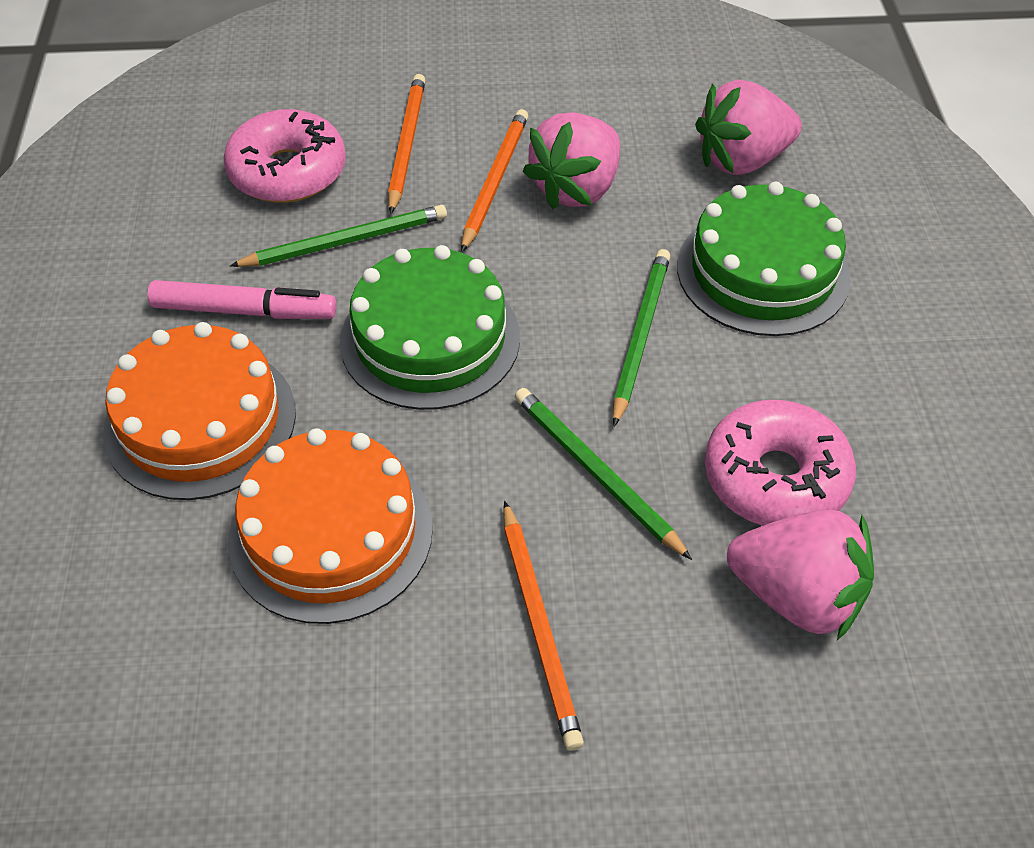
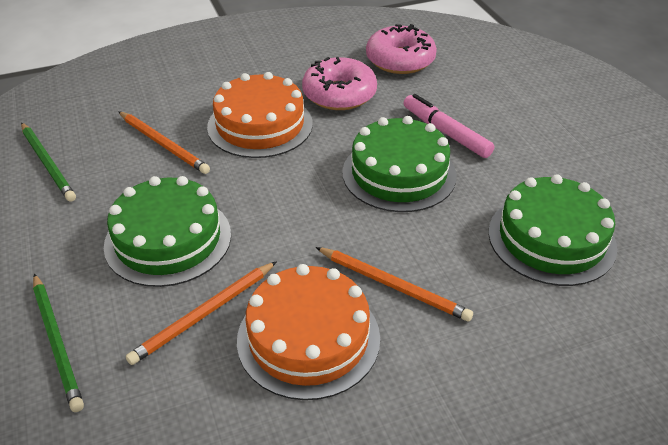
green cake: 2 -> 3
green pencil: 3 -> 2
pink strawberry: 3 -> 0

